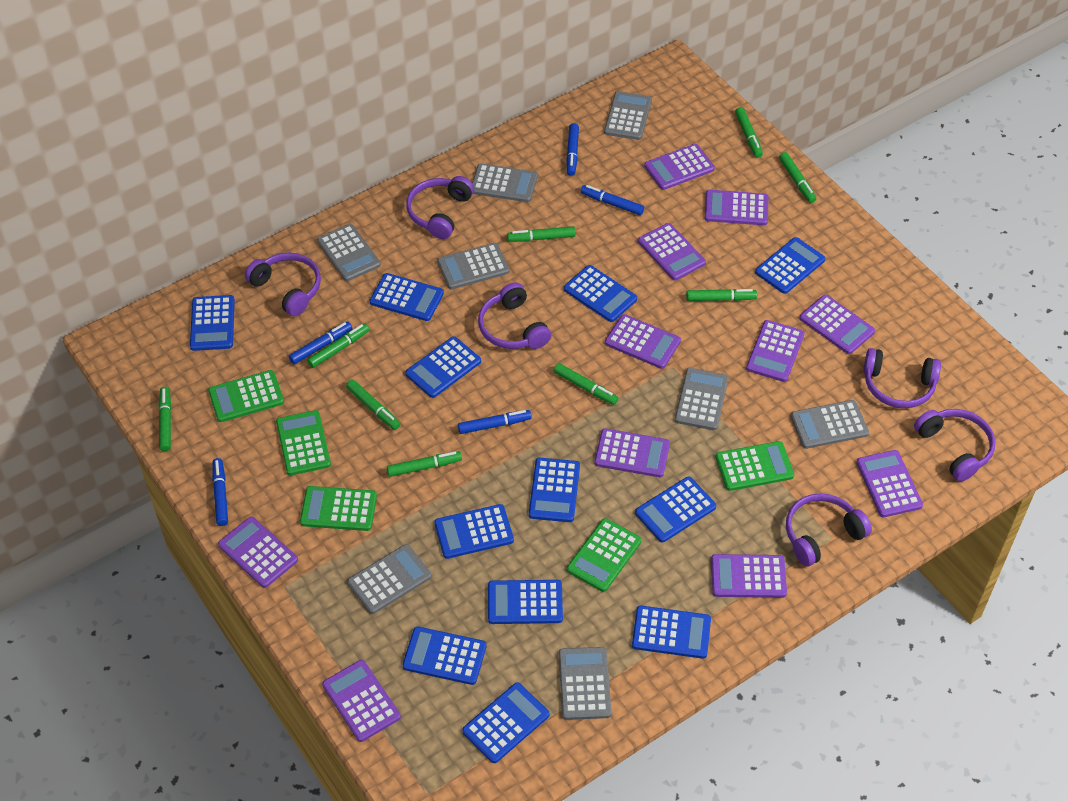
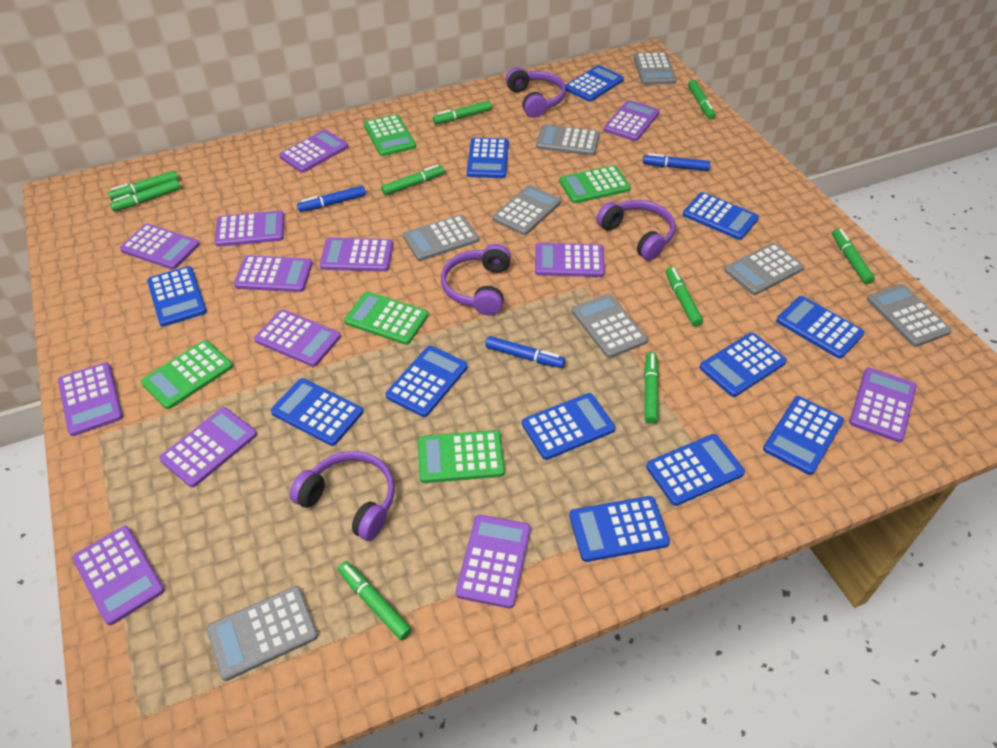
blue marker: 5 -> 3
purple calculator: 11 -> 13
purple headphones: 6 -> 4

